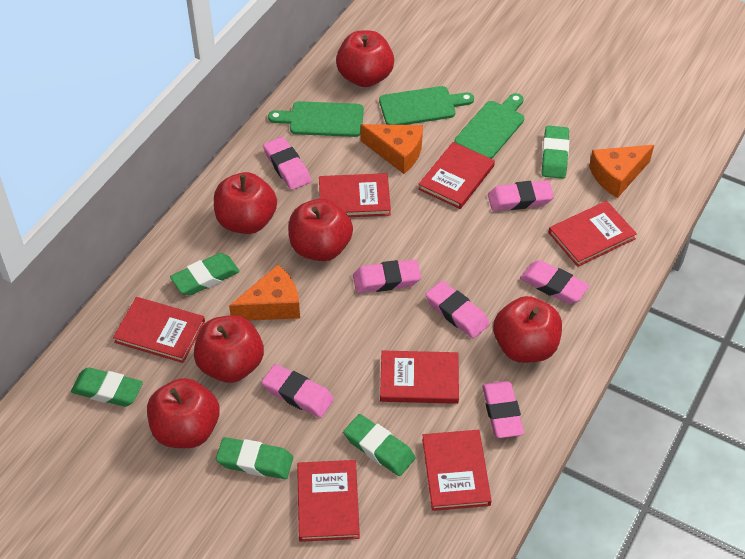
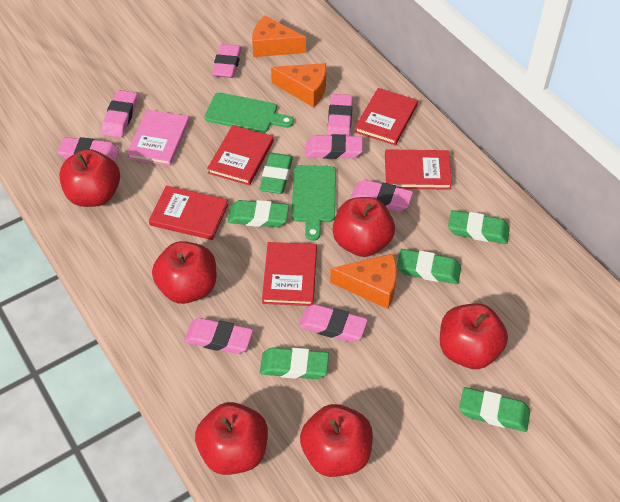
green cutting board: 3 -> 2
green eraser: 5 -> 6
pink book: 0 -> 1
pink eraser: 7 -> 8
red book: 7 -> 5

